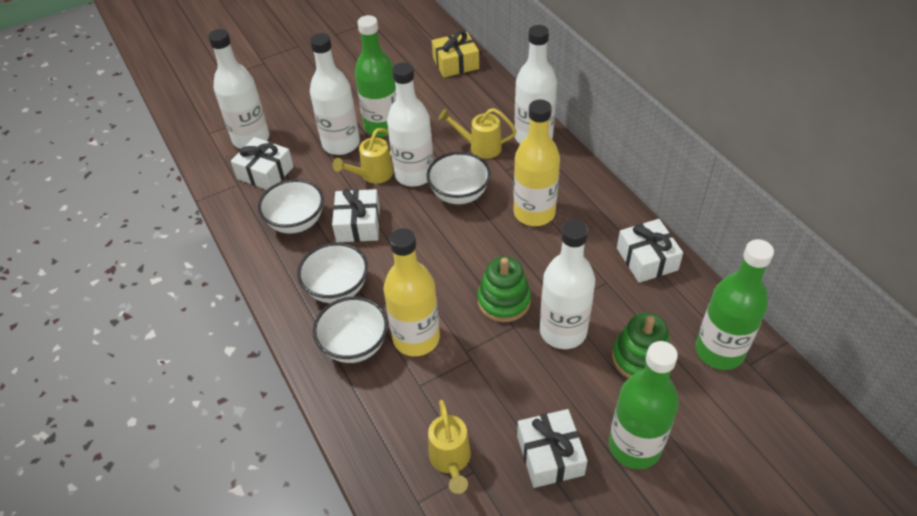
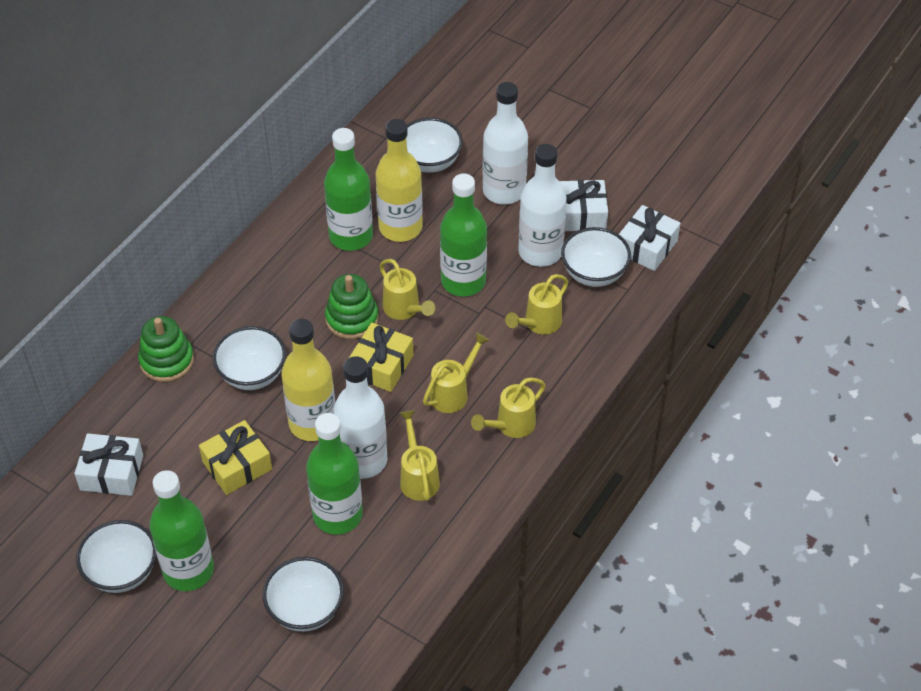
green bottle: 3 -> 4
white bottle: 5 -> 3
white bowl: 4 -> 5
white gift: 4 -> 3
yellow gift: 1 -> 2
yellow watering can: 3 -> 5

